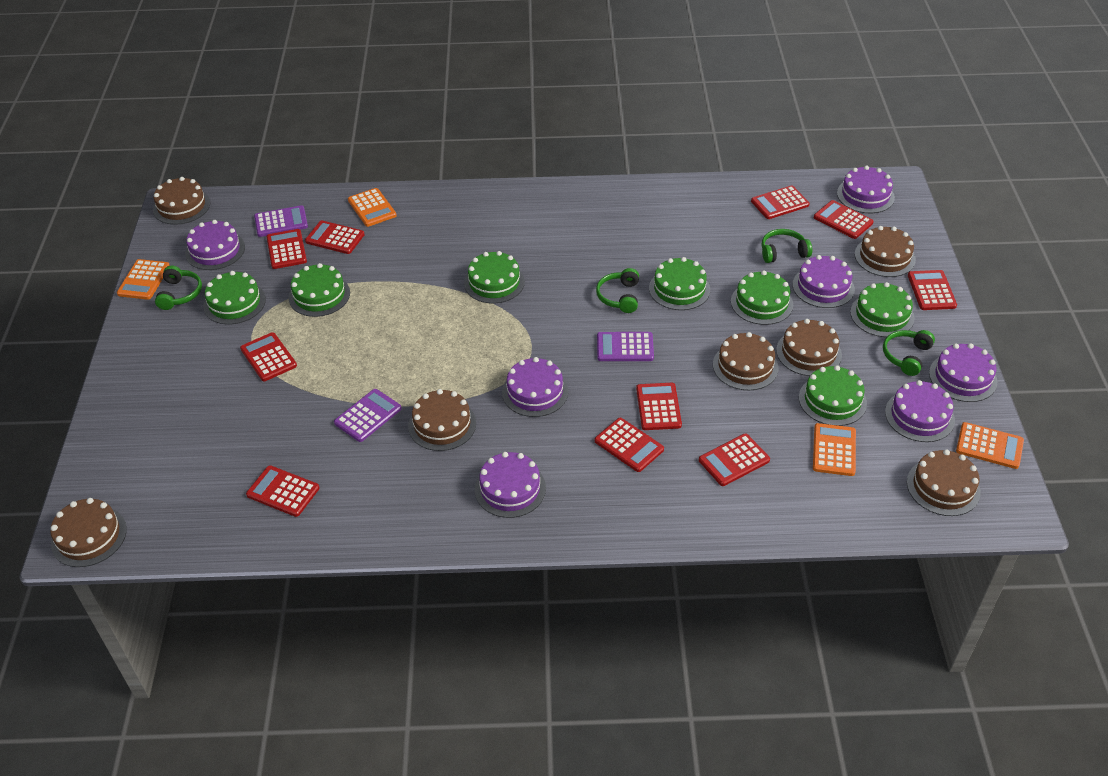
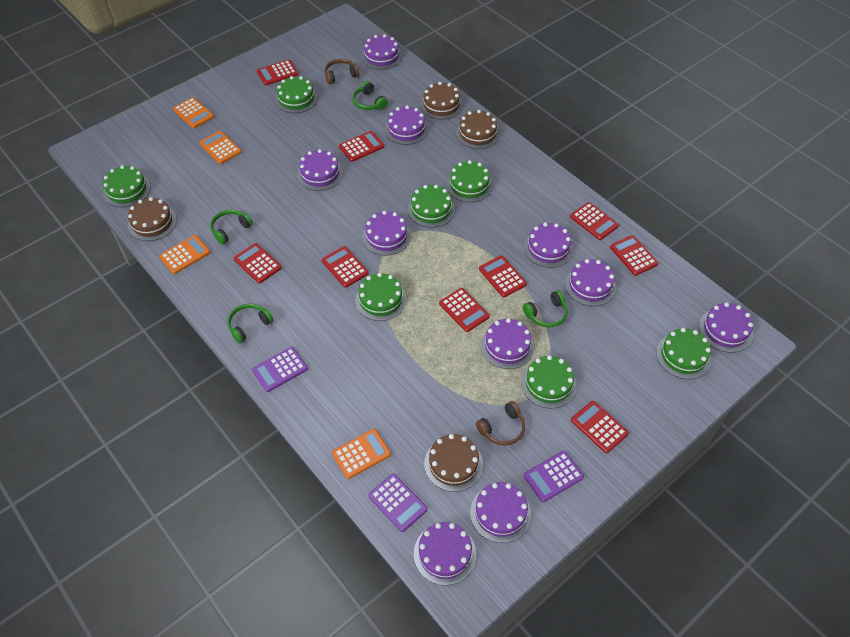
brown cake: 7 -> 4
brown headphones: 0 -> 2
purple cake: 7 -> 10
red calculator: 10 -> 9

